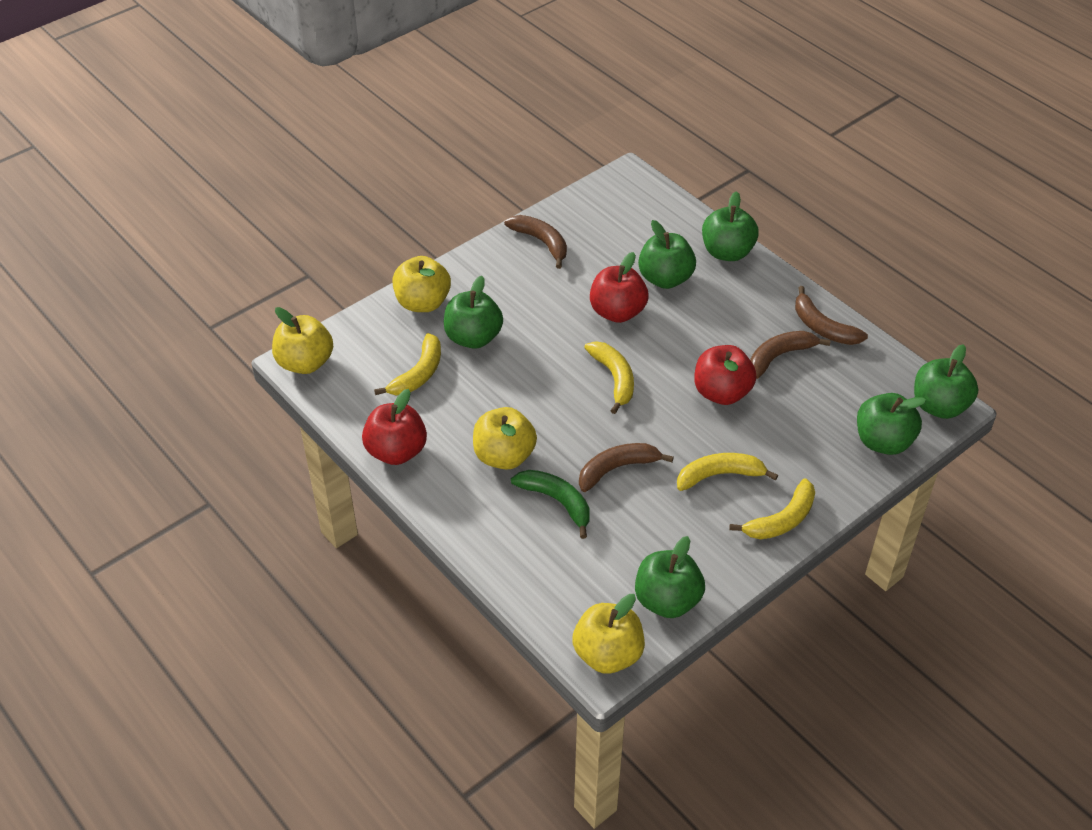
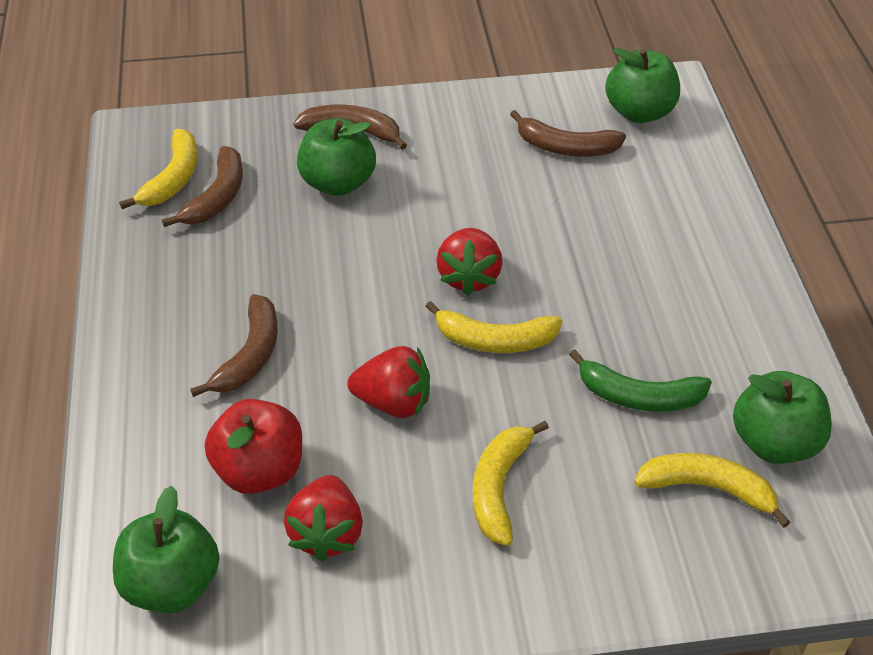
green apple: 6 -> 4
red apple: 3 -> 1
red strawberry: 0 -> 3
yellow apple: 4 -> 0

